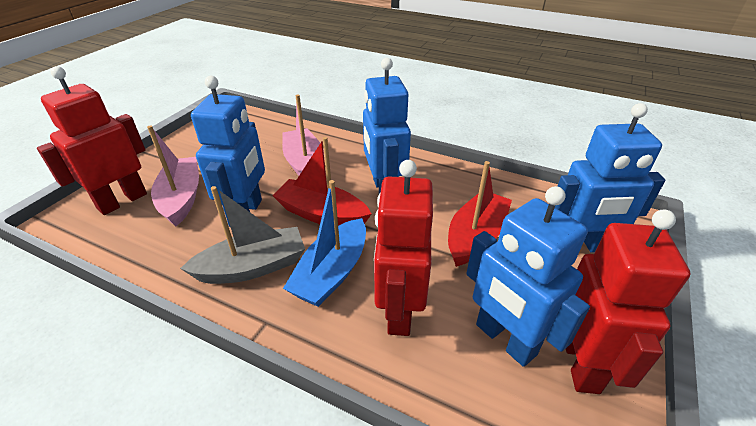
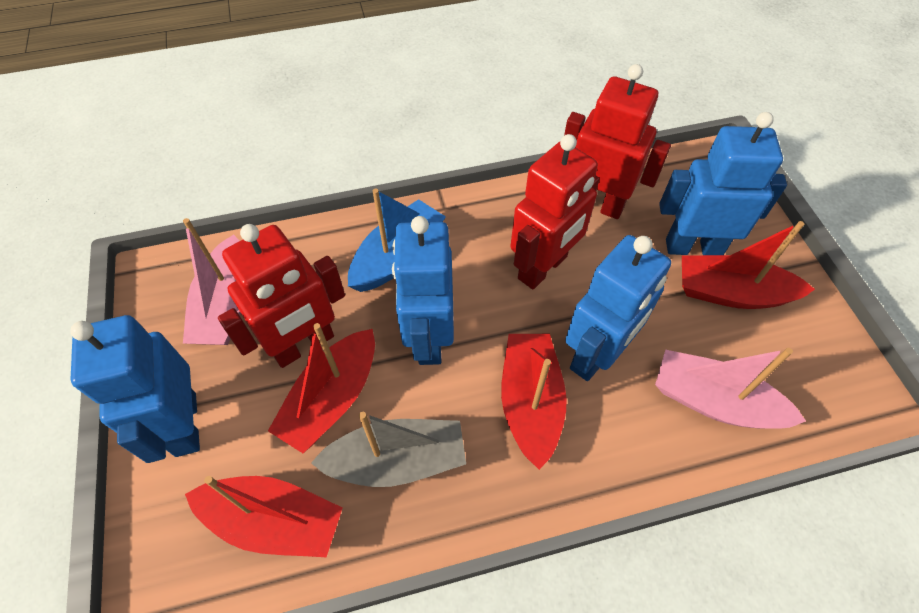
red boat: 2 -> 4

